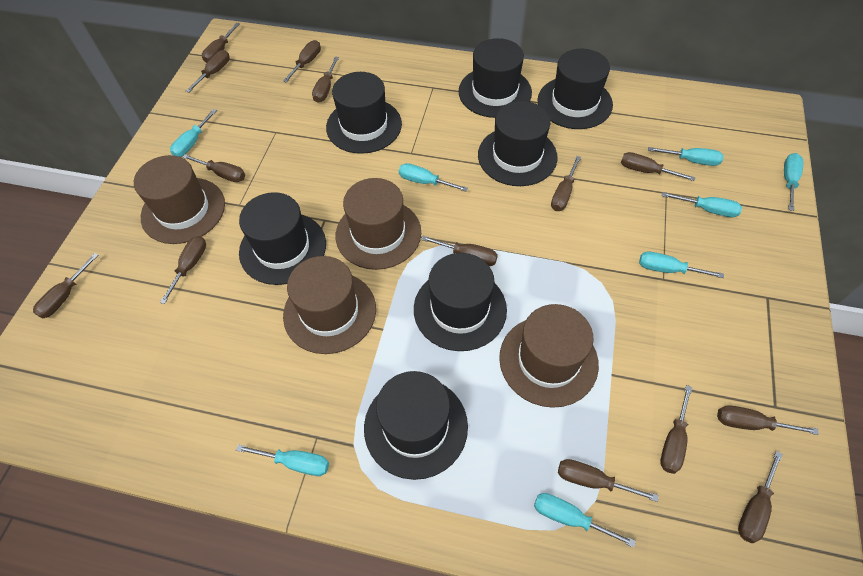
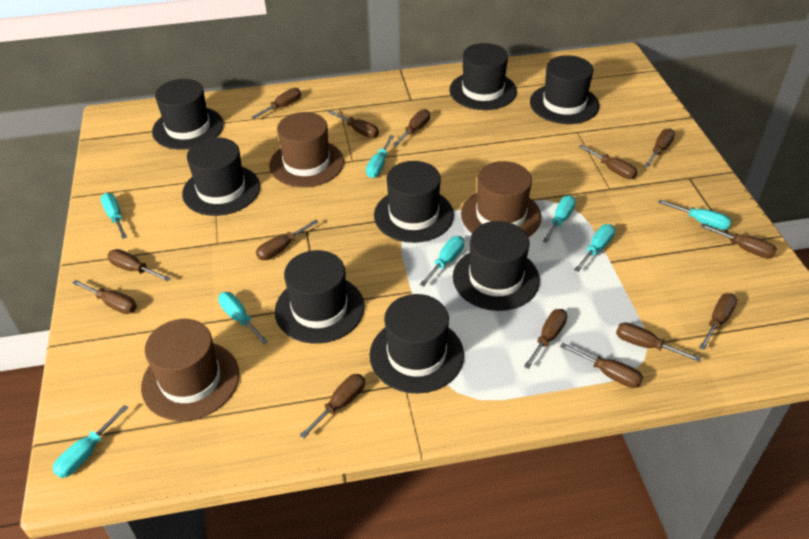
black hat: 7 -> 8
brown hat: 4 -> 3

